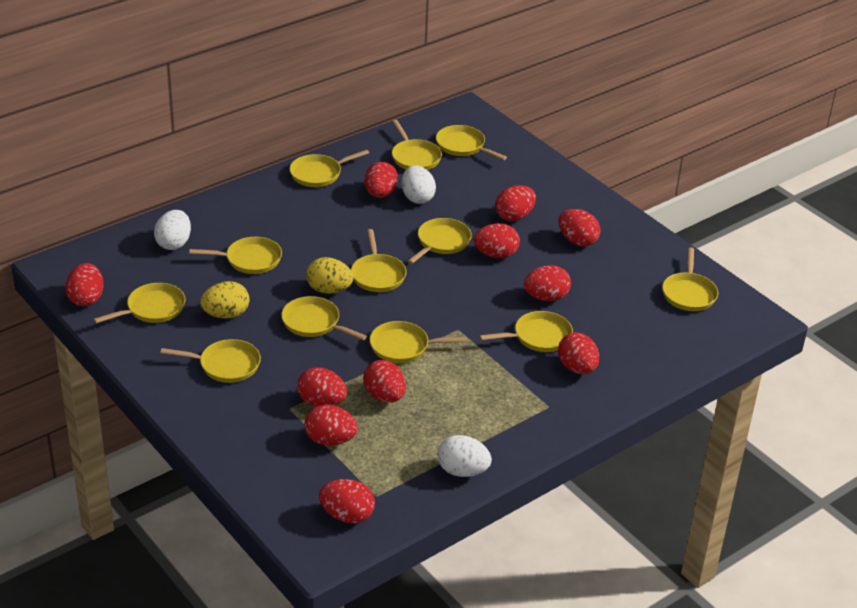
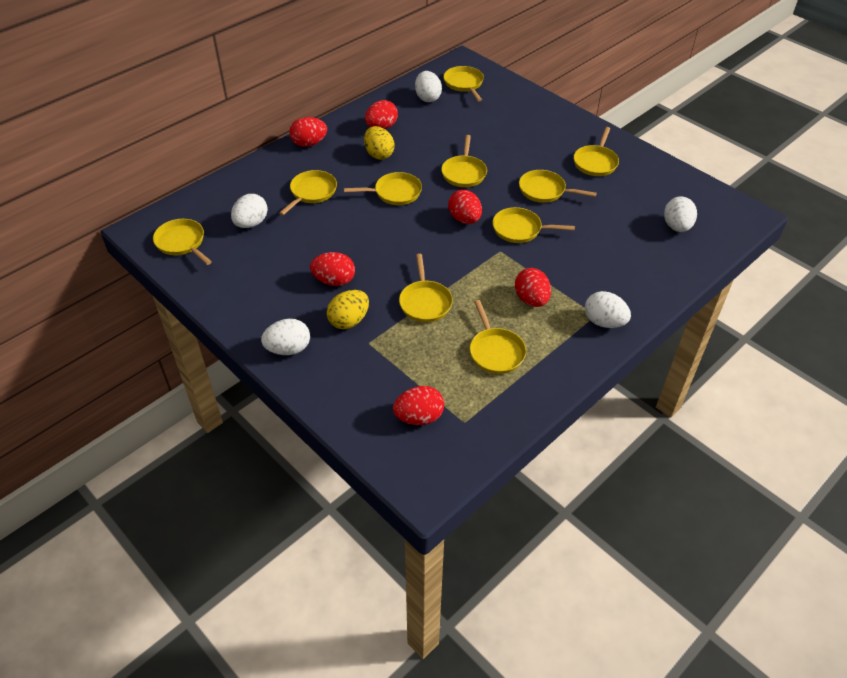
red egg: 11 -> 6
white egg: 3 -> 5
yellow pan: 12 -> 10

